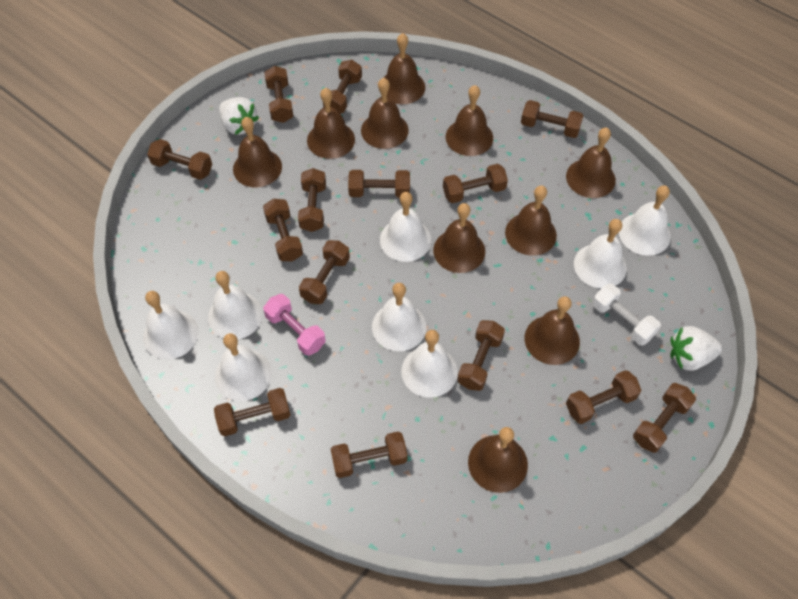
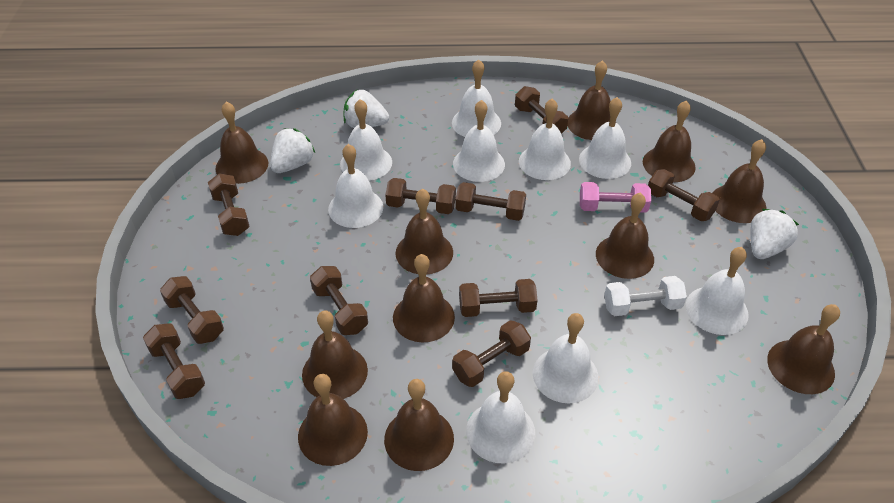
brown bell: 10 -> 11
brown dumbbell: 14 -> 10
white bell: 8 -> 9
white strawberry: 2 -> 3

